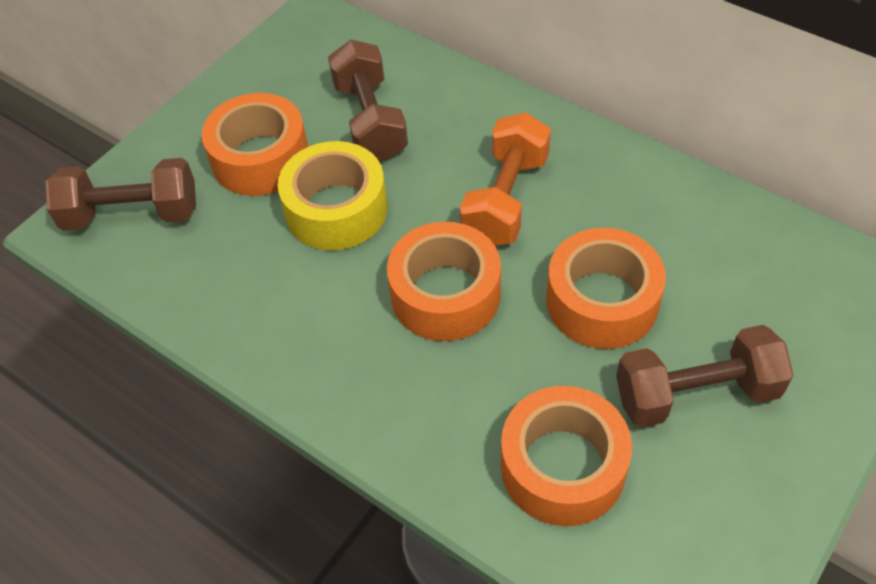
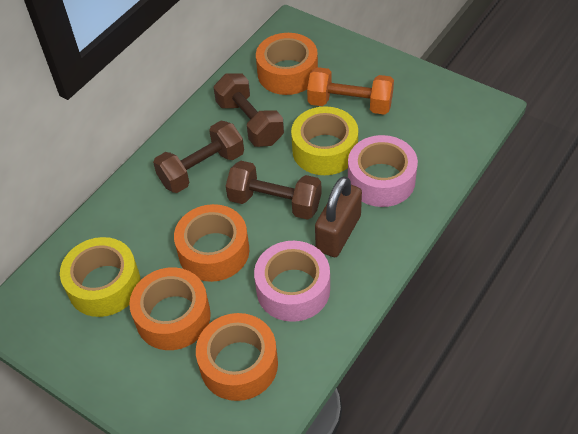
brown padlock: 0 -> 1
pink tape: 0 -> 2
yellow tape: 1 -> 2

